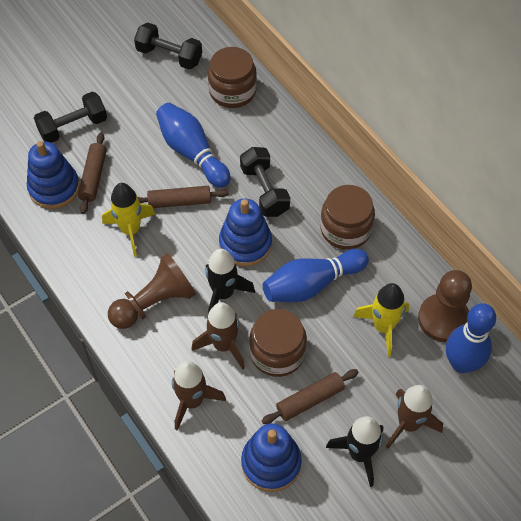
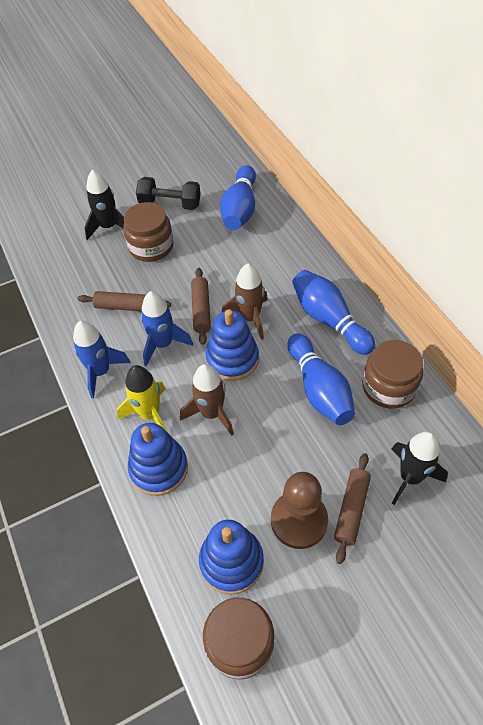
black dumbbell: 3 -> 1
blue rocket: 0 -> 2
brown pawn: 2 -> 1
brown rocket: 3 -> 2
yellow rocket: 2 -> 1

